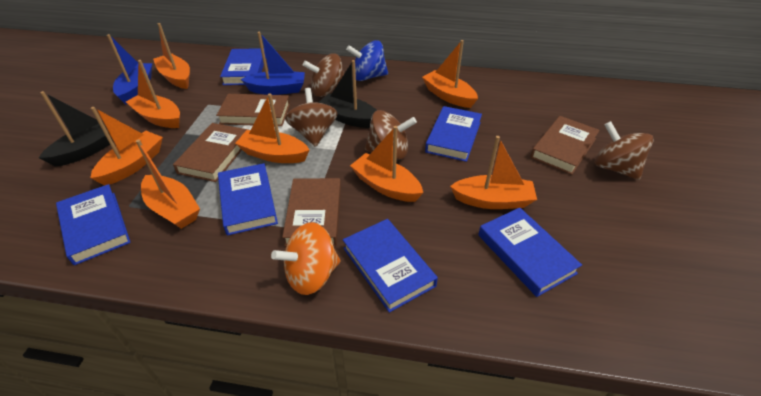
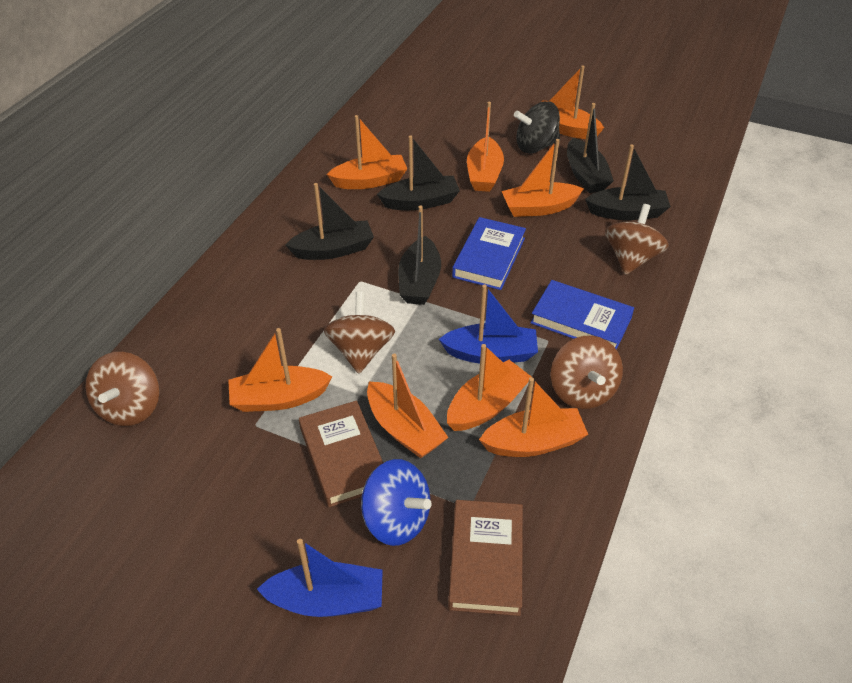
black boat: 2 -> 5
black spinning top: 0 -> 1
blue book: 6 -> 2
brown book: 4 -> 2
orange spinning top: 1 -> 0

